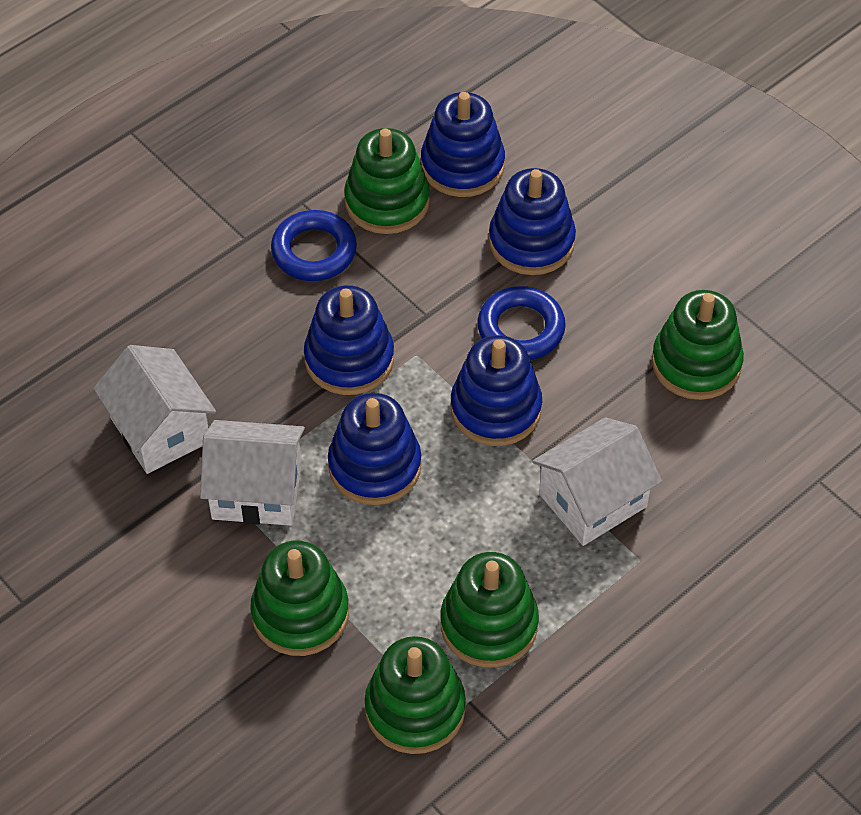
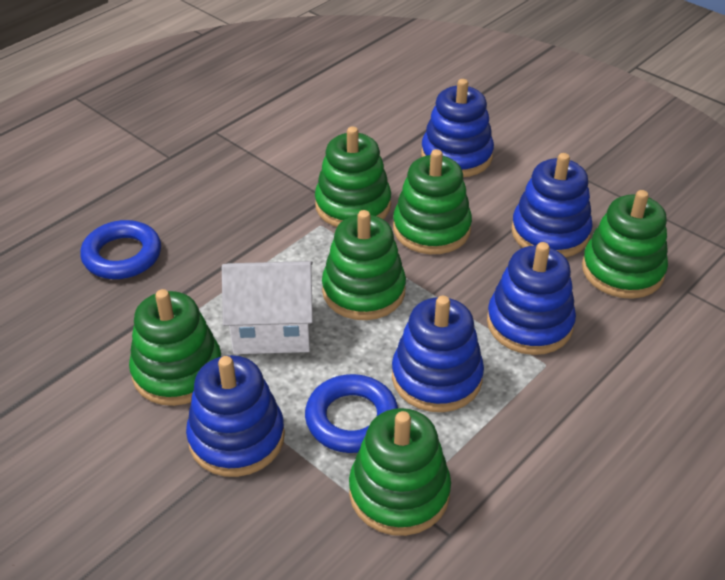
green stacking toy: 5 -> 6
white house: 3 -> 1

